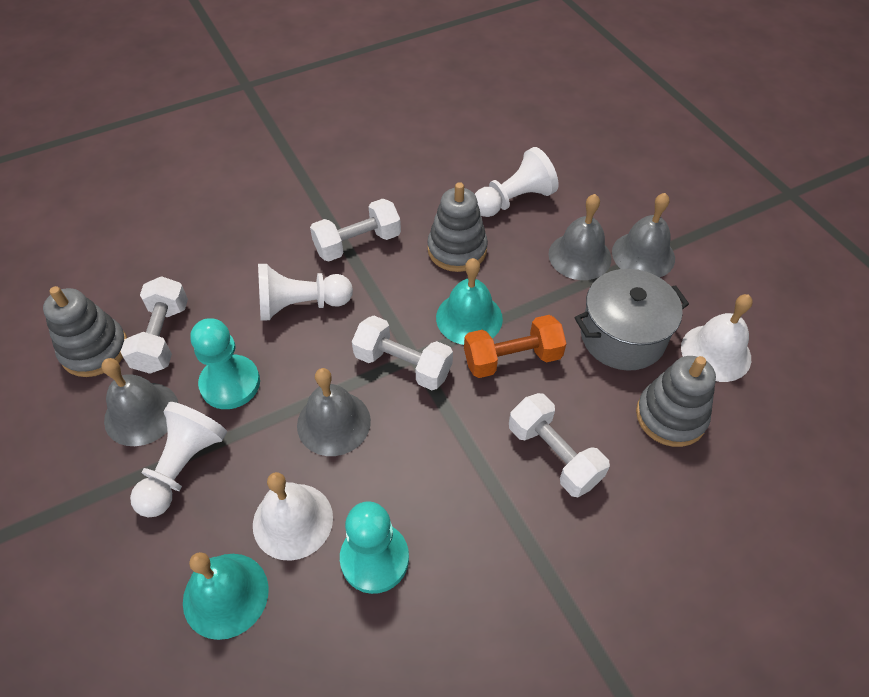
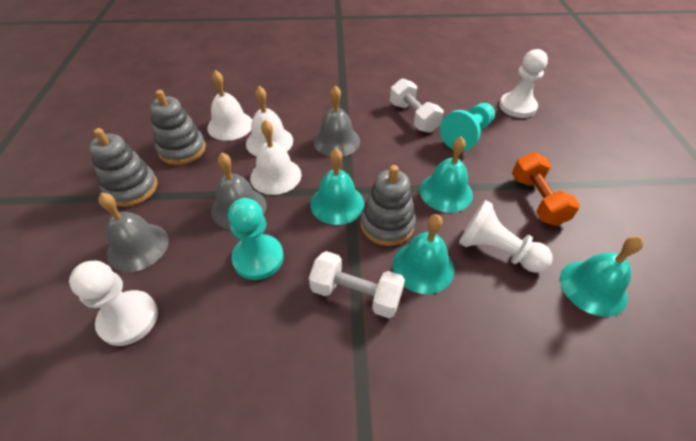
grey bell: 4 -> 3
grey pot: 1 -> 0
turquoise bell: 2 -> 4
white bell: 2 -> 3
white dumbbell: 4 -> 2

